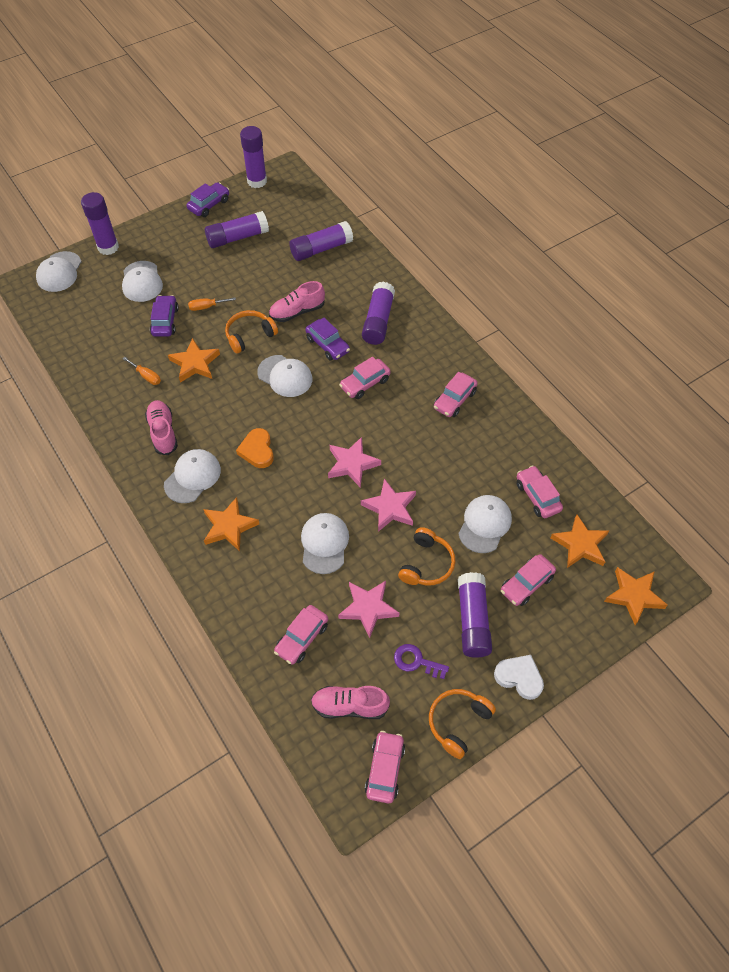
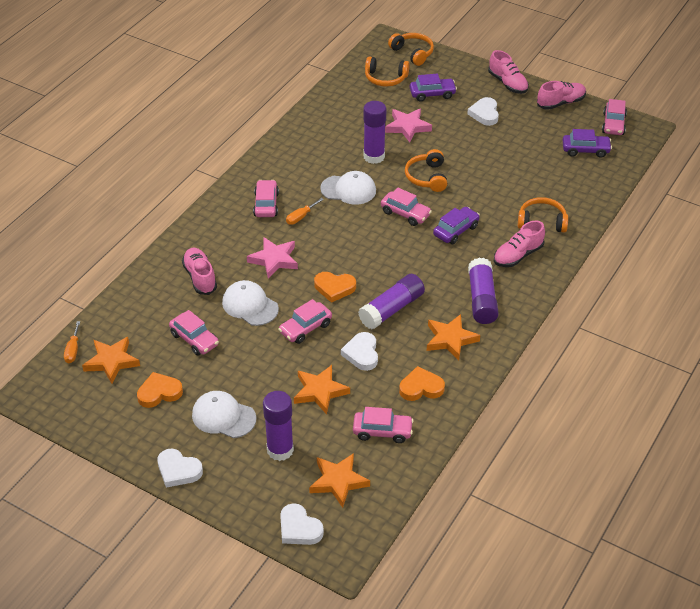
orange headphones: 3 -> 4
orange heart: 1 -> 3
pink shoe: 3 -> 4
pink star: 3 -> 2
purple glue stick: 6 -> 4
purple key: 1 -> 0
white cap: 6 -> 3
white heart: 1 -> 4

